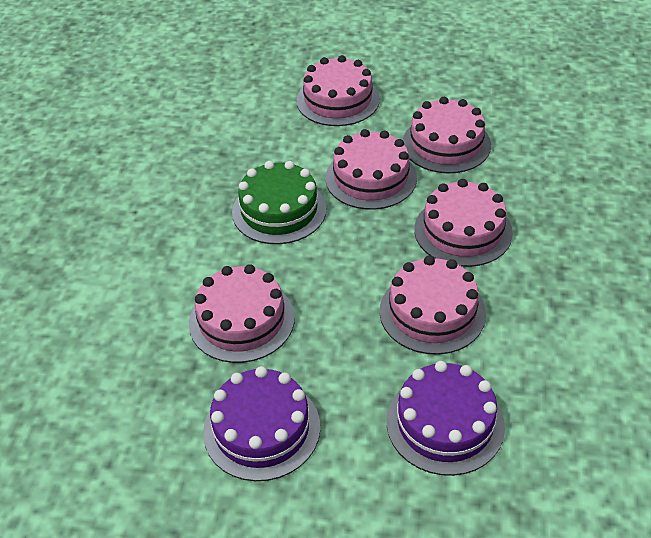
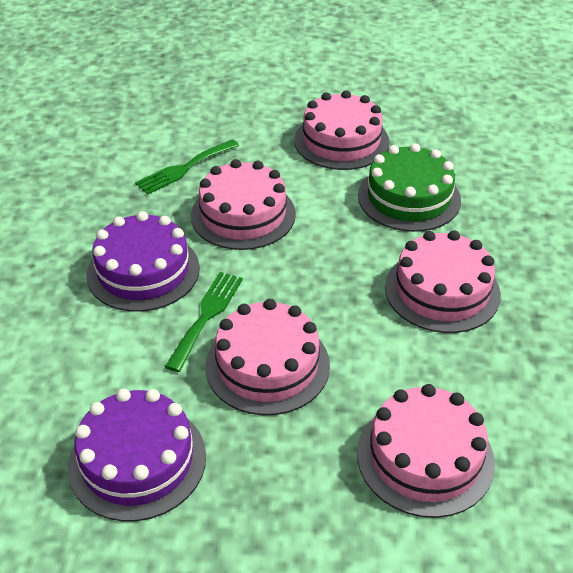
green fork: 0 -> 2
pink cake: 6 -> 5

